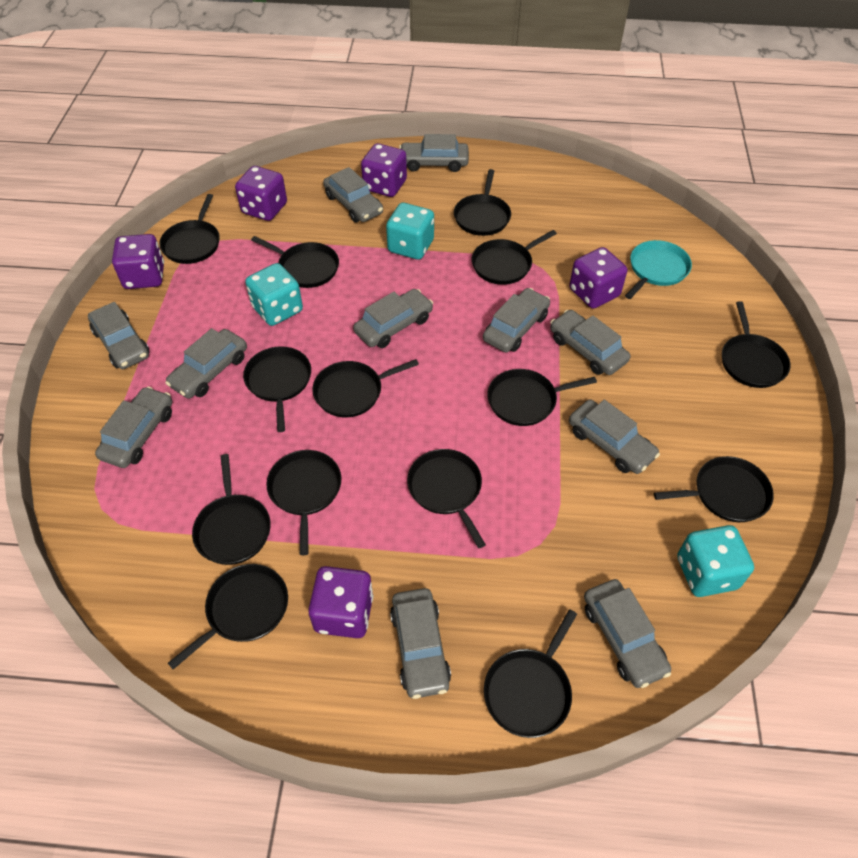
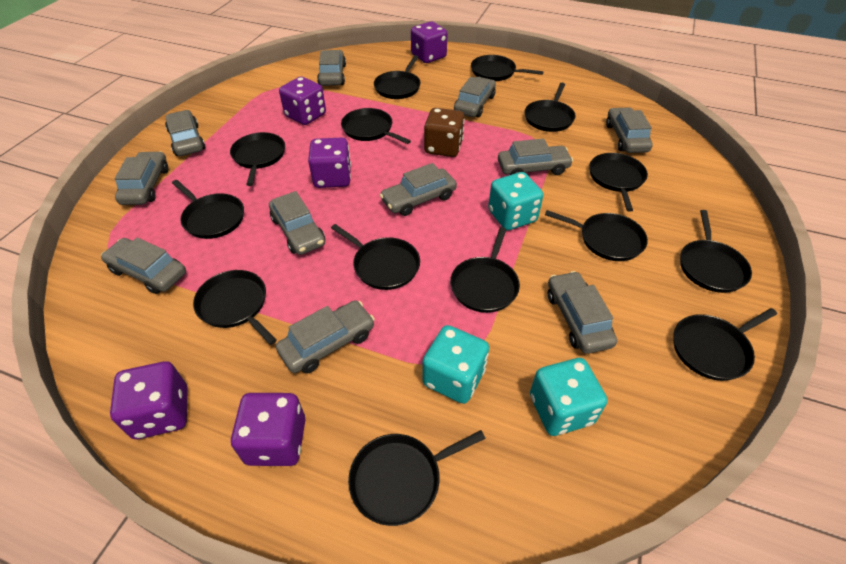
brown dice: 0 -> 1
turquoise pan: 1 -> 0

